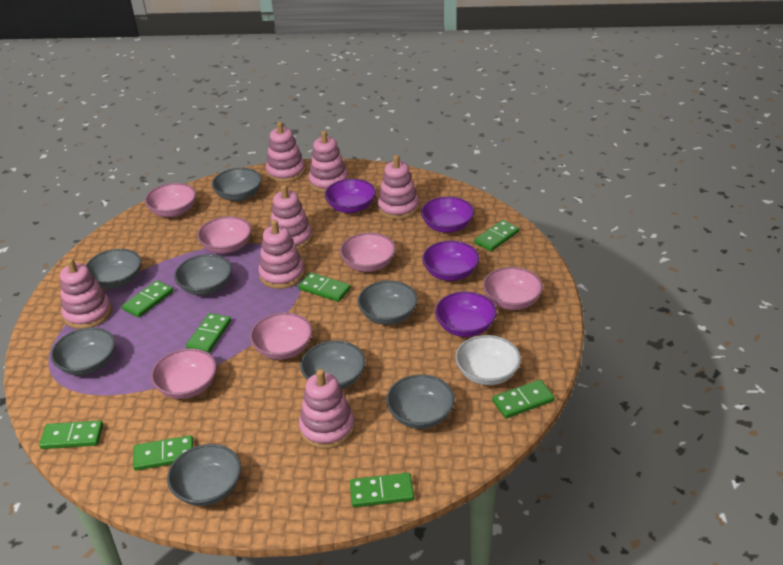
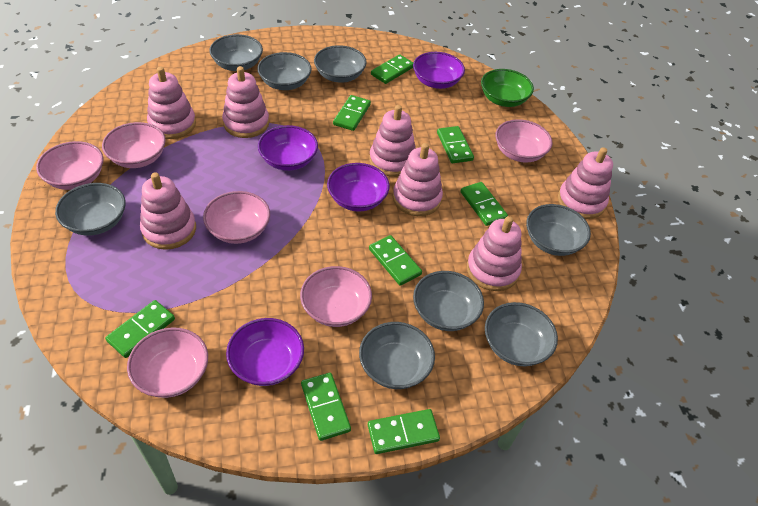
green bowl: 0 -> 1
white bowl: 1 -> 0

